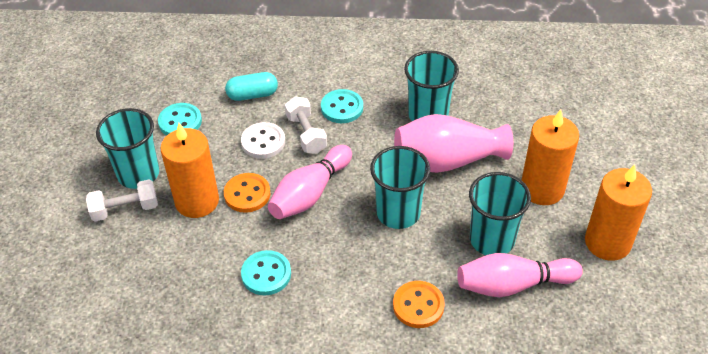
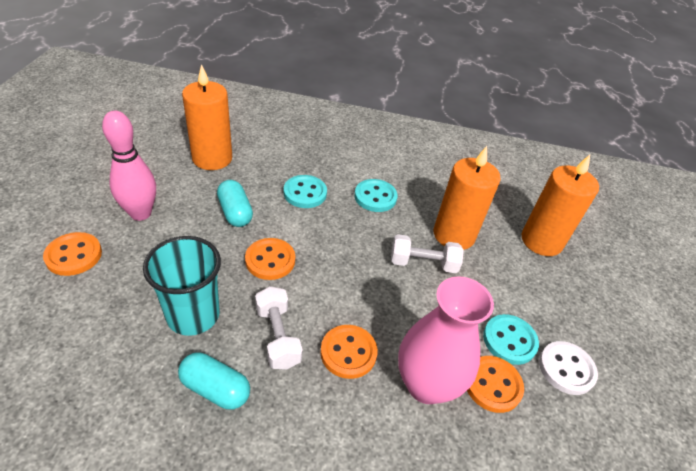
orange button: 2 -> 4
pink bowling pin: 2 -> 1
turquoise capsule: 1 -> 2
turquoise cup: 4 -> 1

